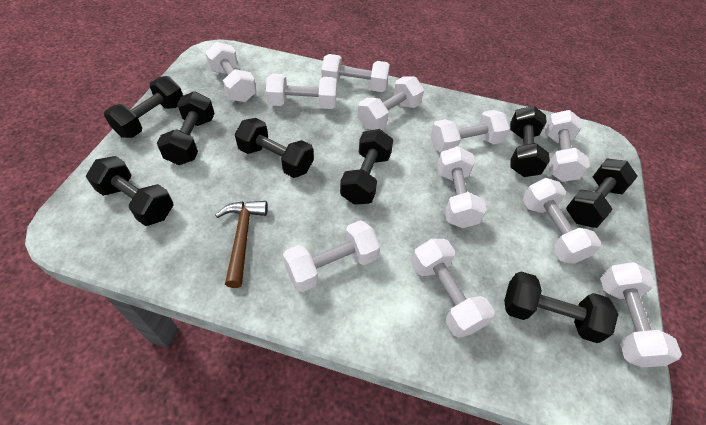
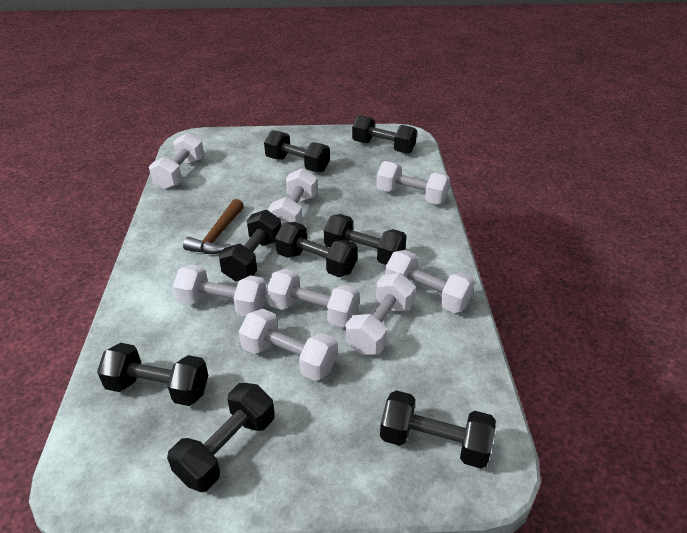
white dumbbell: 11 -> 8

